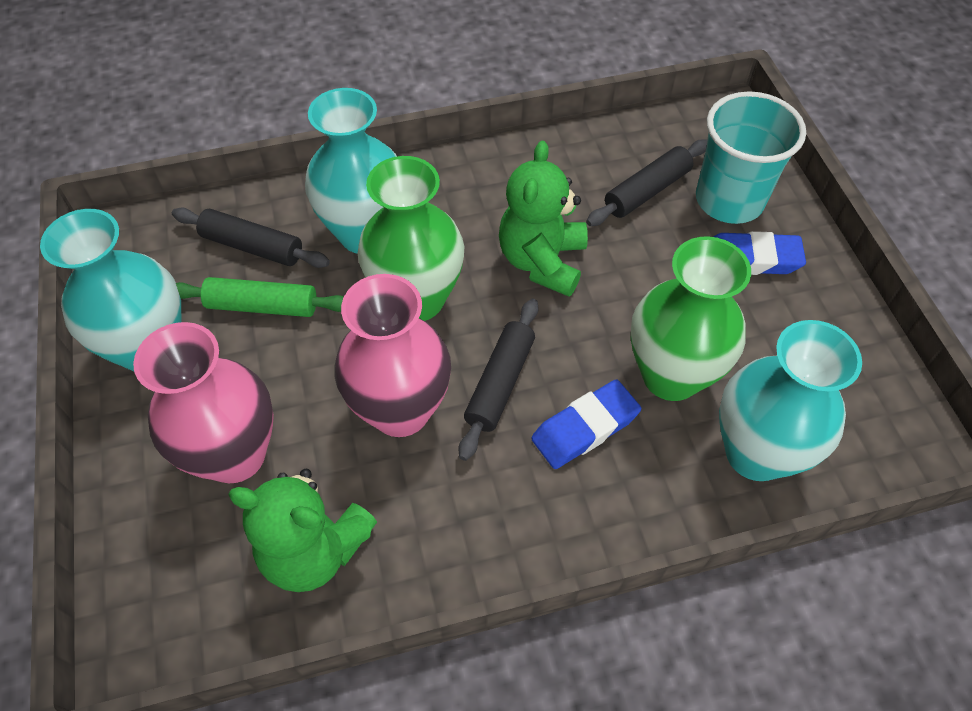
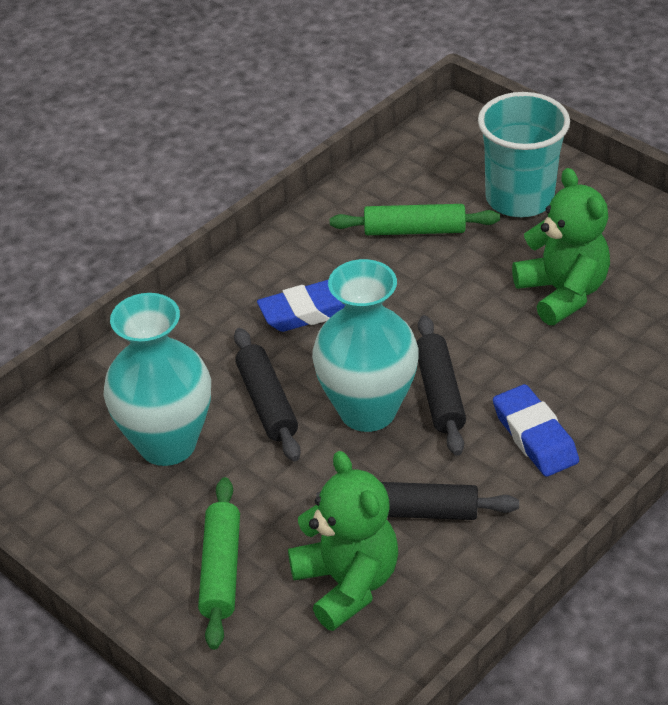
green rolling pin: 1 -> 2
green vase: 2 -> 0
pink vase: 2 -> 0
turquoise vase: 3 -> 2

